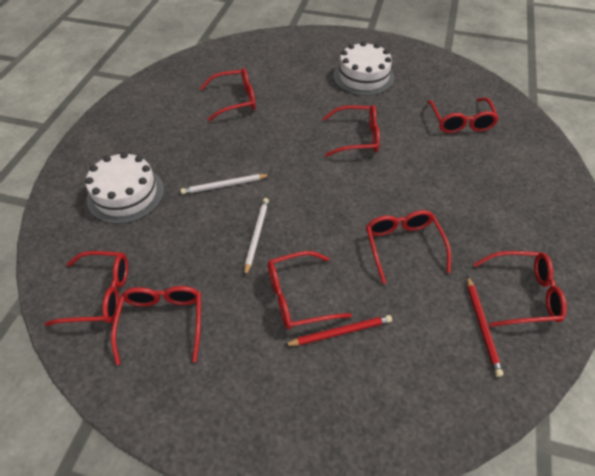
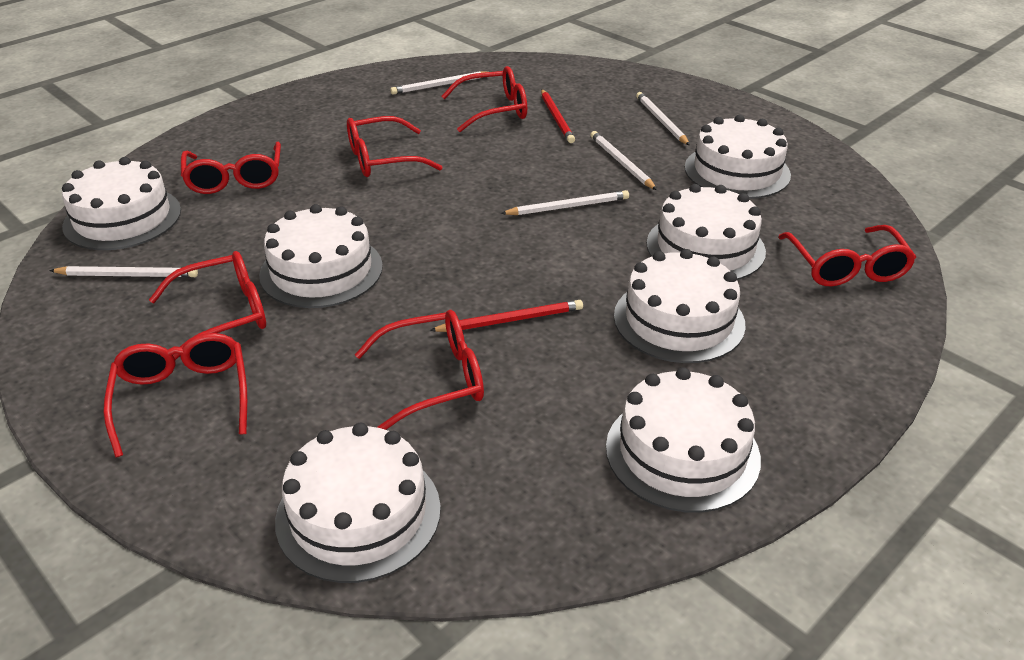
red glasses: 8 -> 7
white cake: 2 -> 7
white pencil: 2 -> 5

